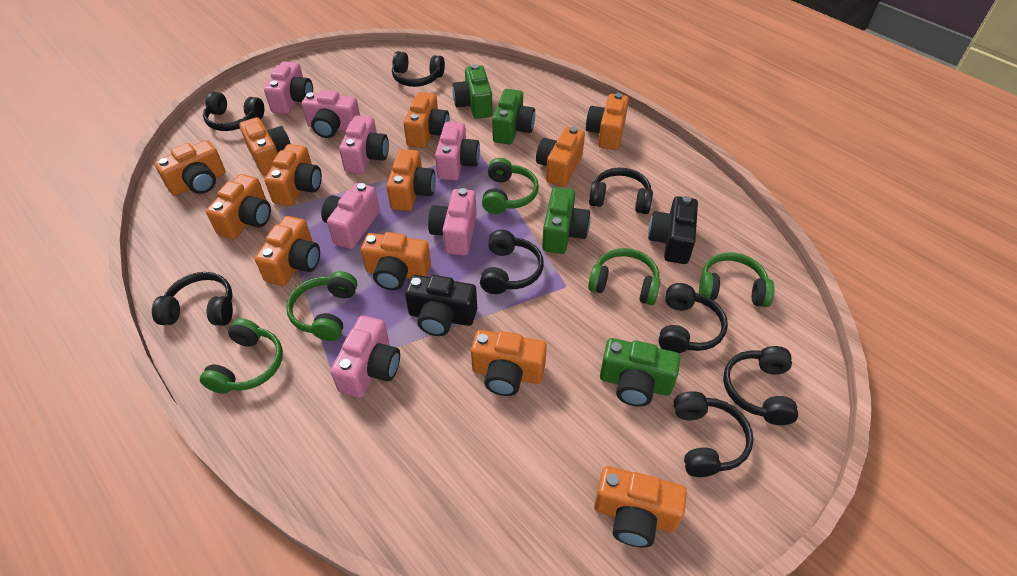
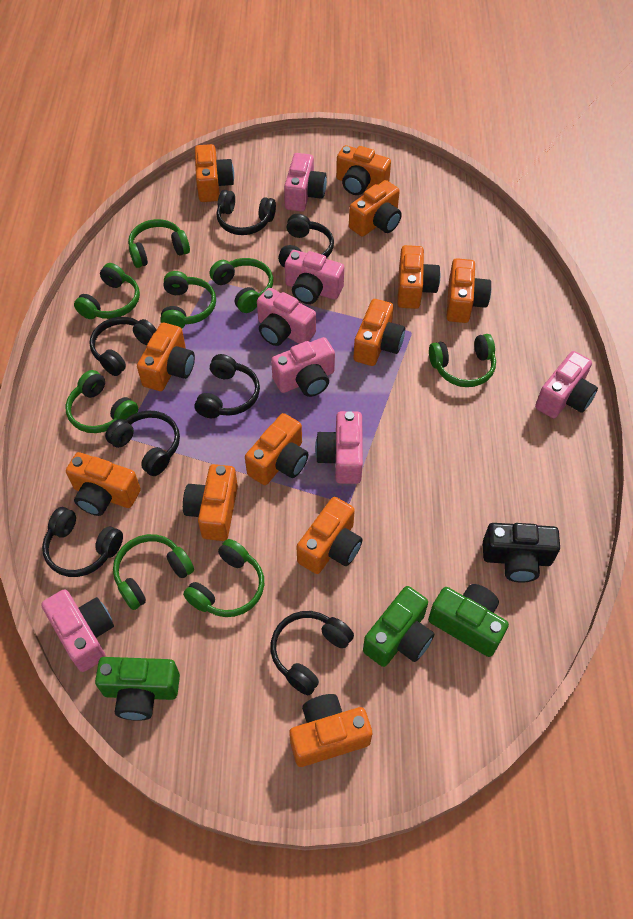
black camera: 2 -> 1
black headphones: 8 -> 7
green camera: 4 -> 3
green headphones: 5 -> 8

